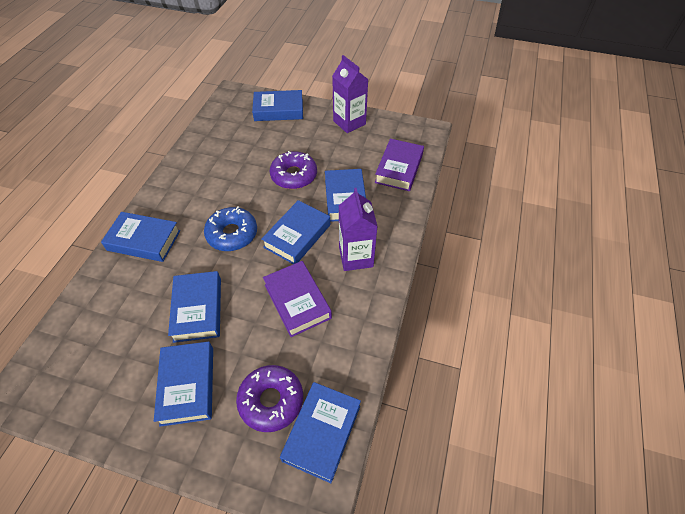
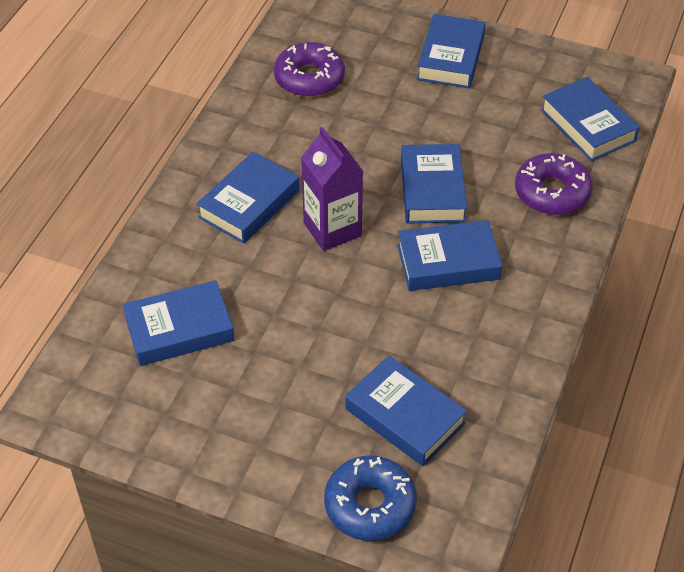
purple book: 2 -> 0
purple carton: 2 -> 1

